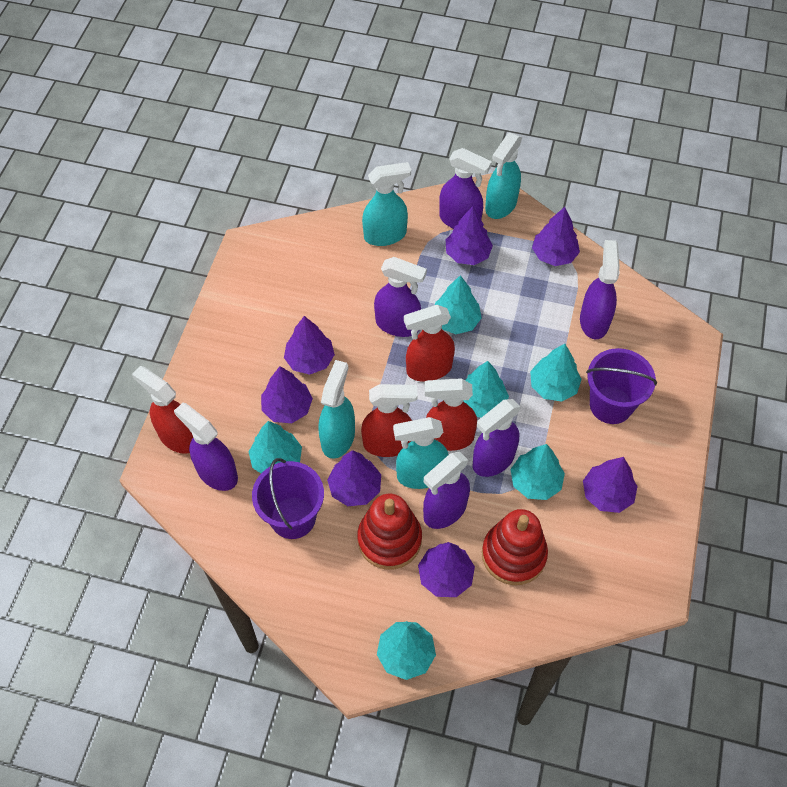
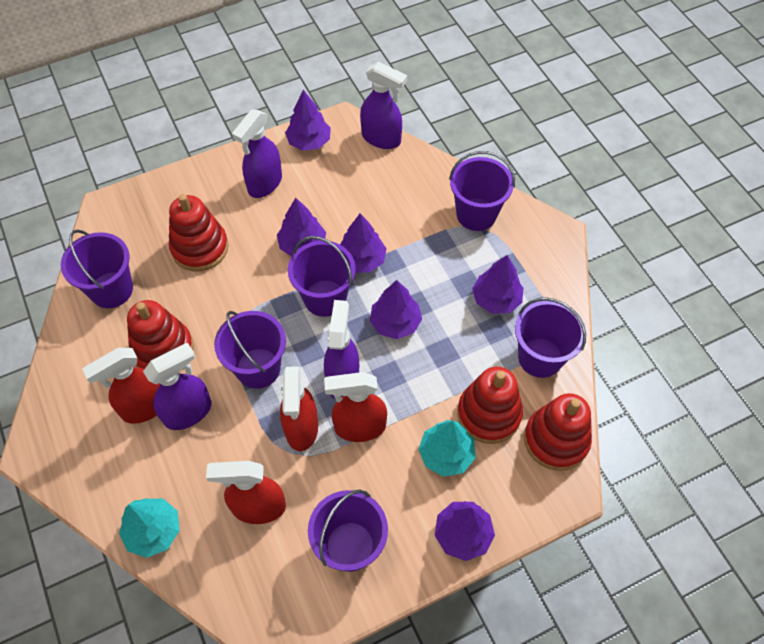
purple bucket: 2 -> 6
purple spray bottle: 6 -> 4
purple tree: 7 -> 6
red stacking toy: 2 -> 4
turquoise spray bottle: 4 -> 0
turquoise tree: 6 -> 2

